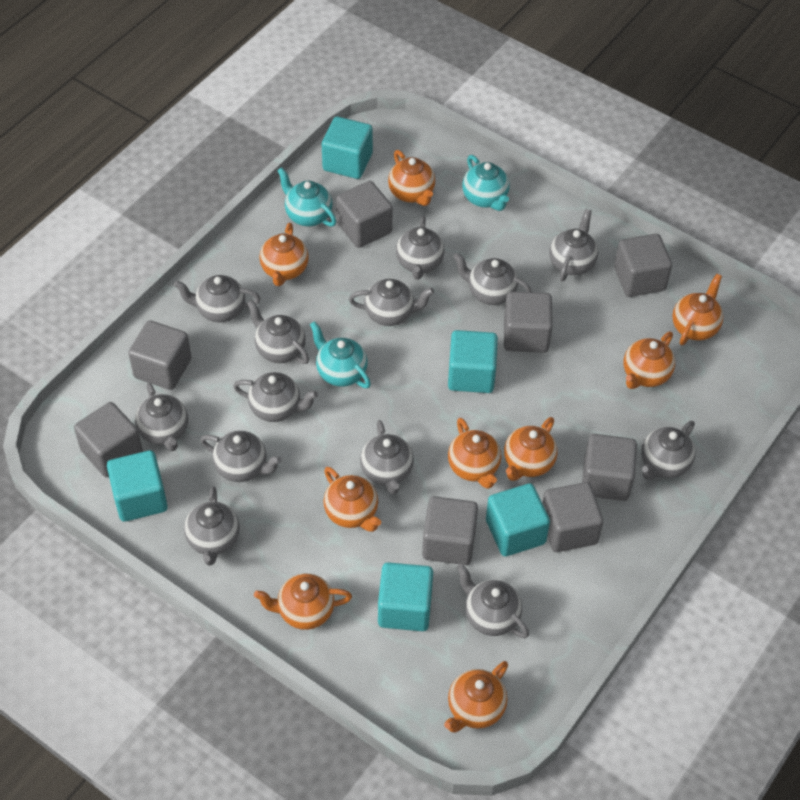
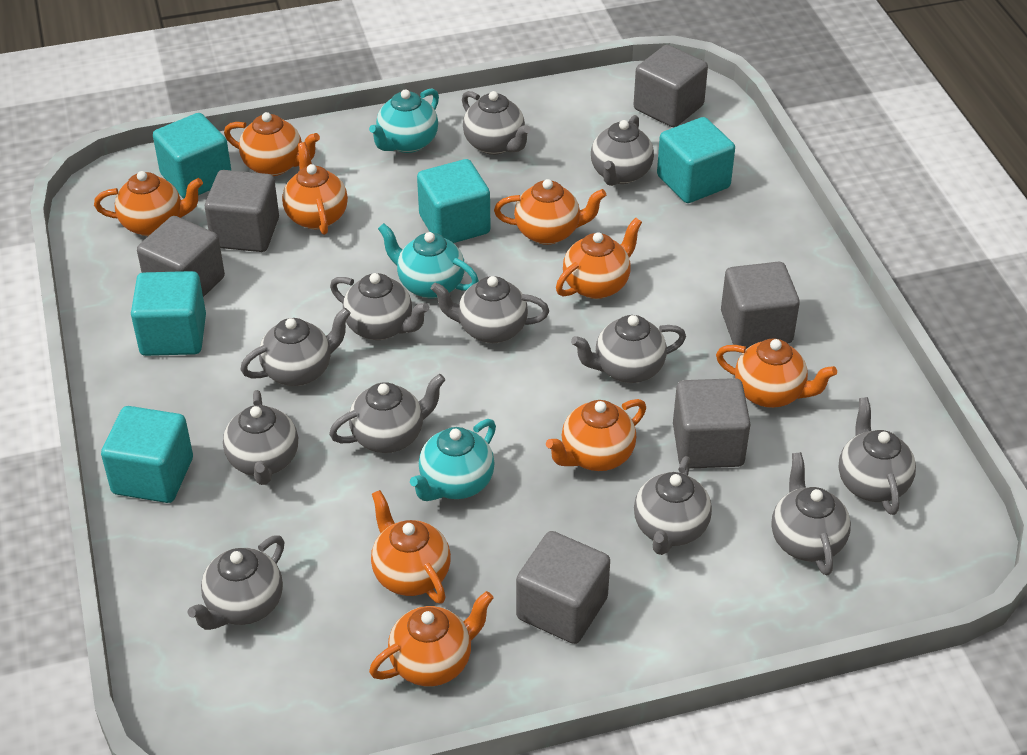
grey cube: 8 -> 6
grey teapot: 13 -> 12

